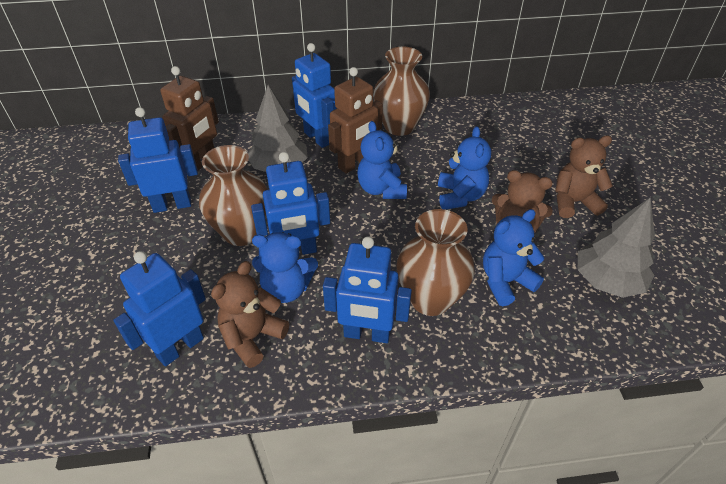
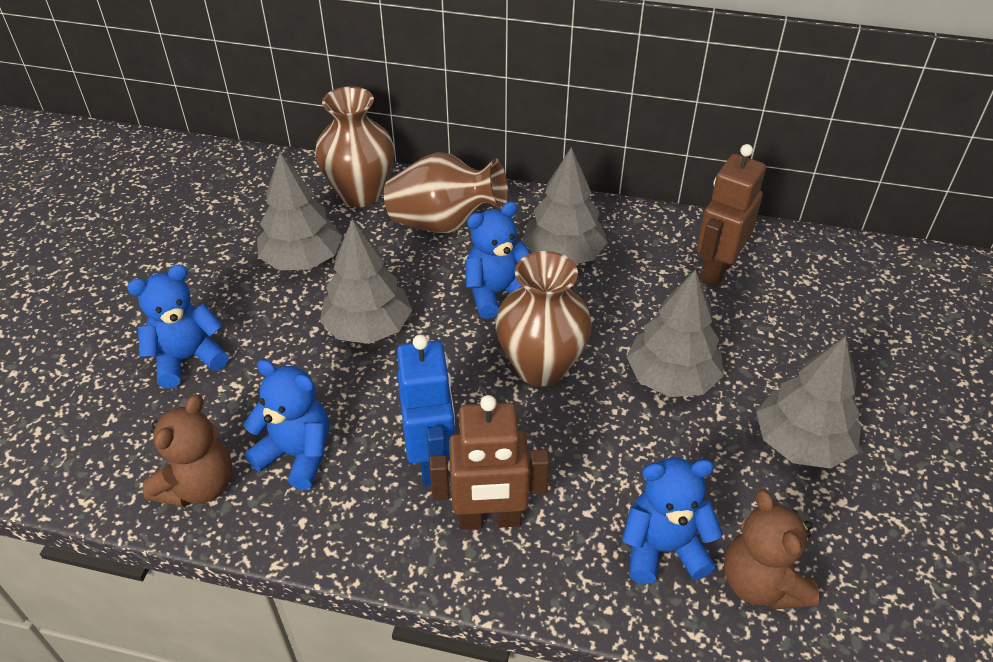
blue robot: 5 -> 1
brown teddy bear: 3 -> 2
grey tree: 2 -> 5

